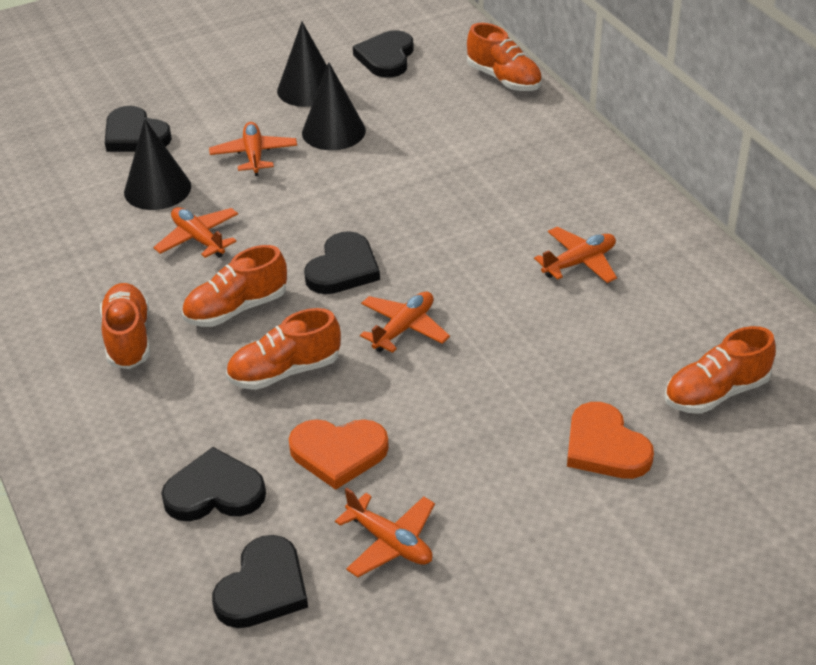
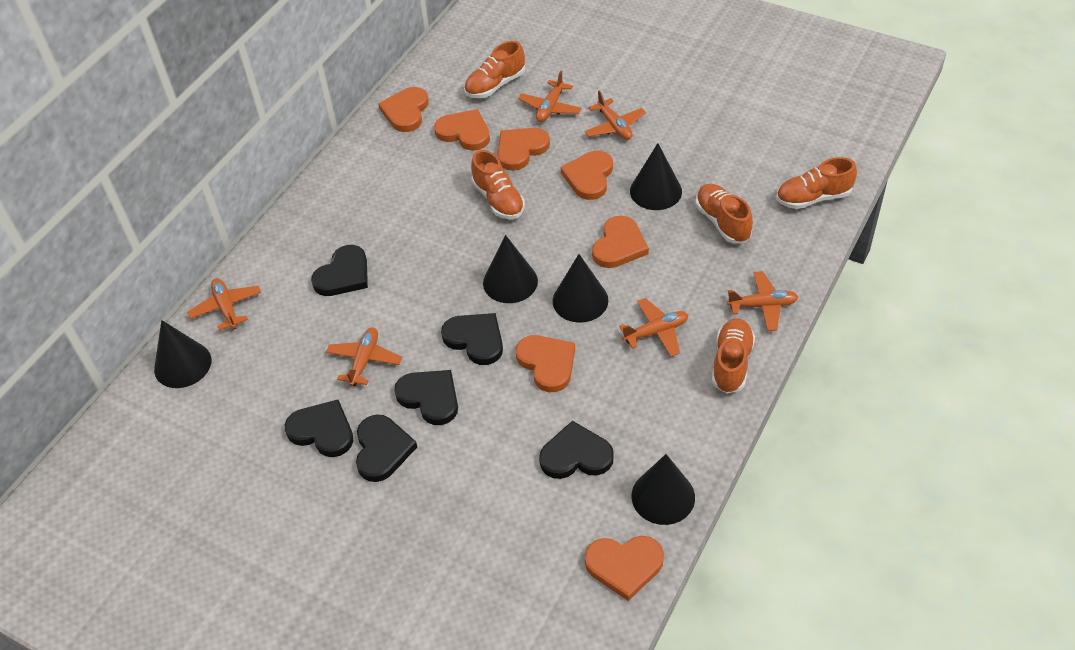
black cone: 3 -> 5
black heart: 5 -> 6
orange heart: 2 -> 7
orange plane: 5 -> 6

